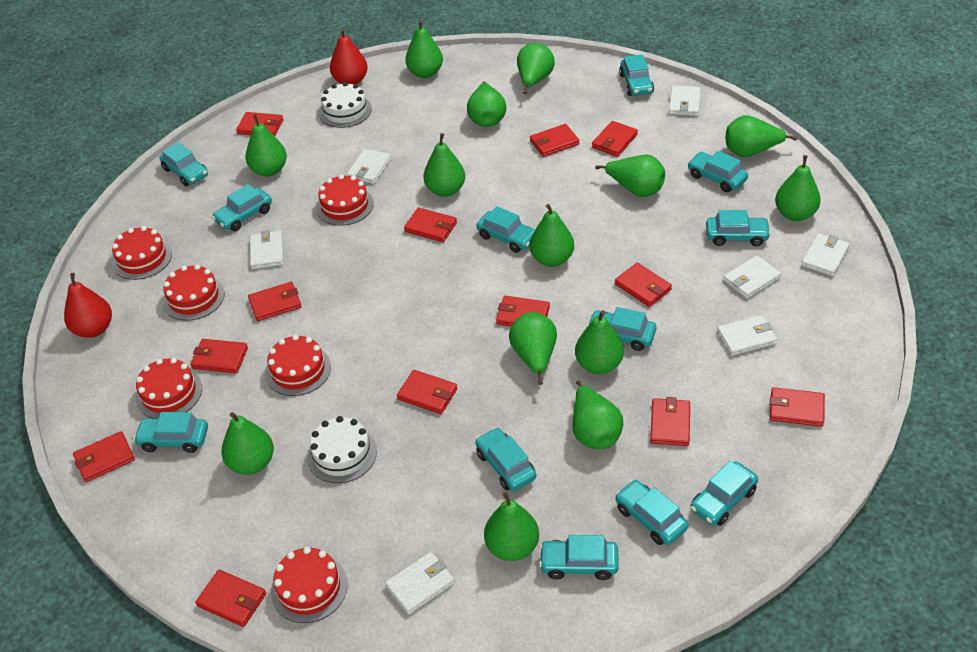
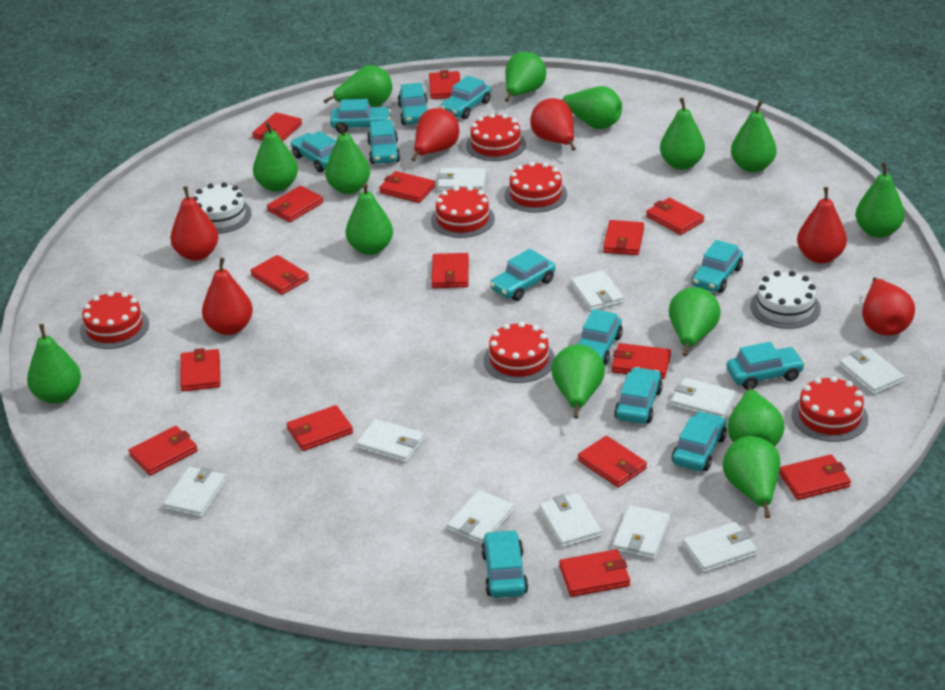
red pear: 2 -> 6
red wallet: 13 -> 15
white wallet: 7 -> 10

